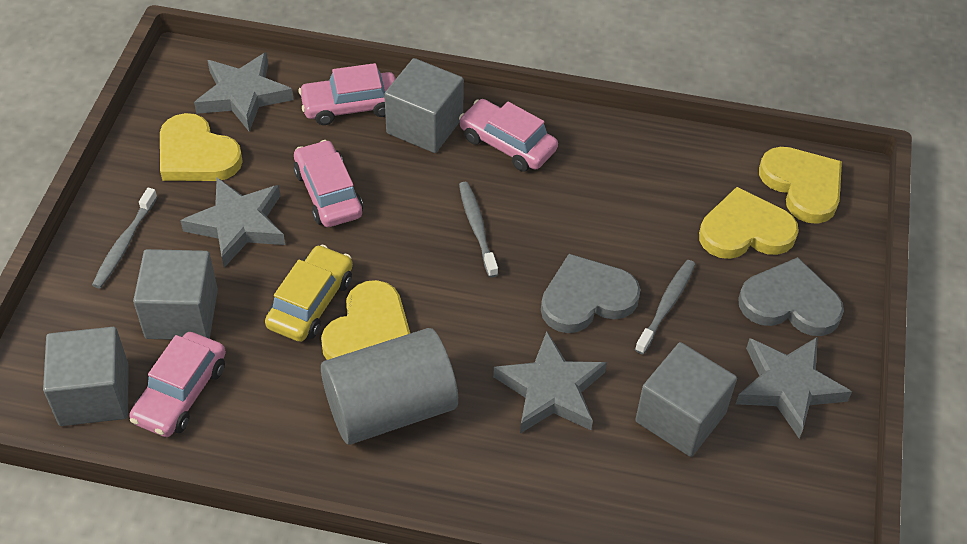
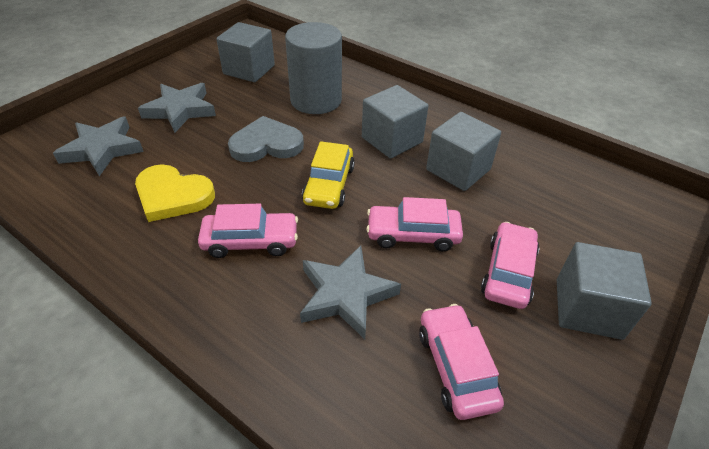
grey heart: 2 -> 1
grey star: 4 -> 3
grey toothbrush: 3 -> 0
yellow heart: 4 -> 1

